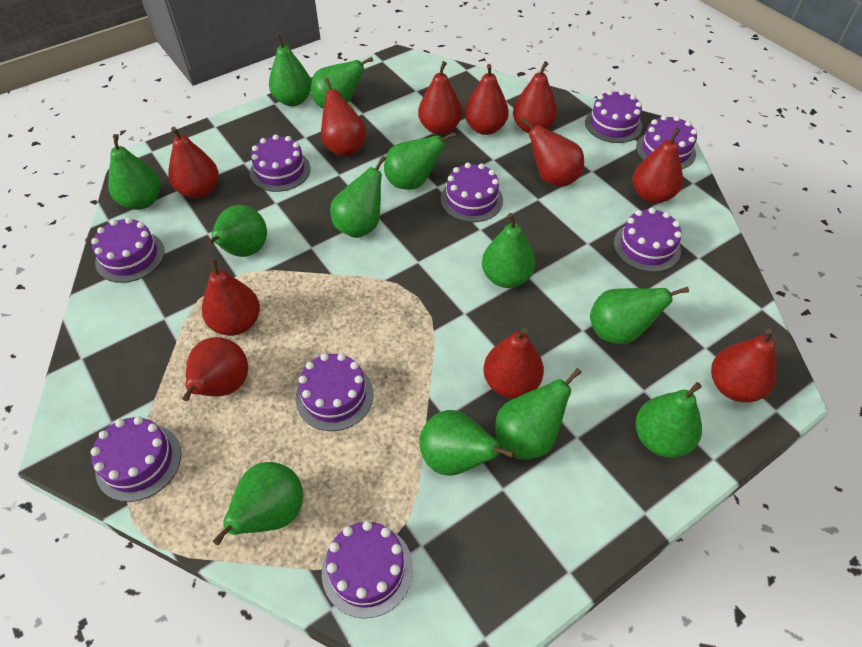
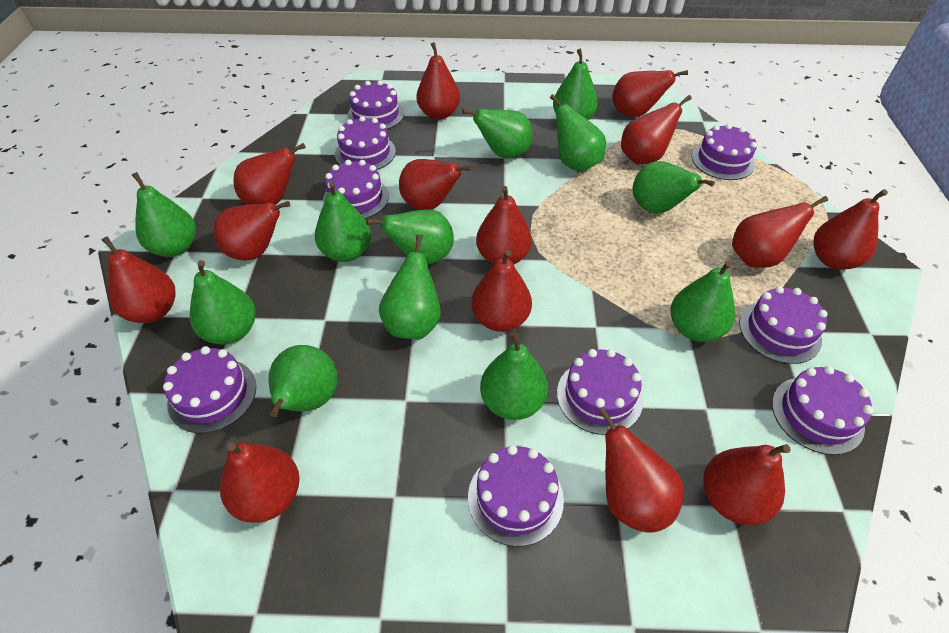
red pear: 11 -> 14

